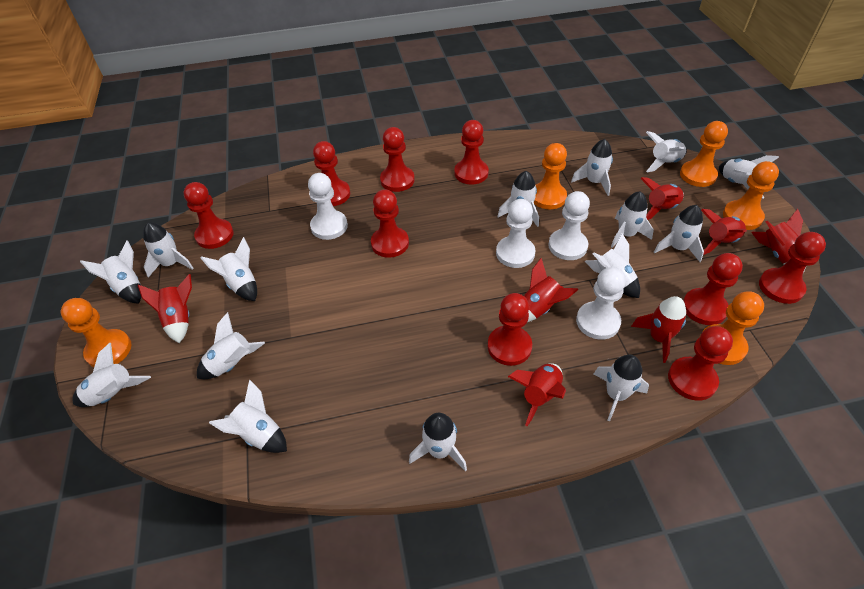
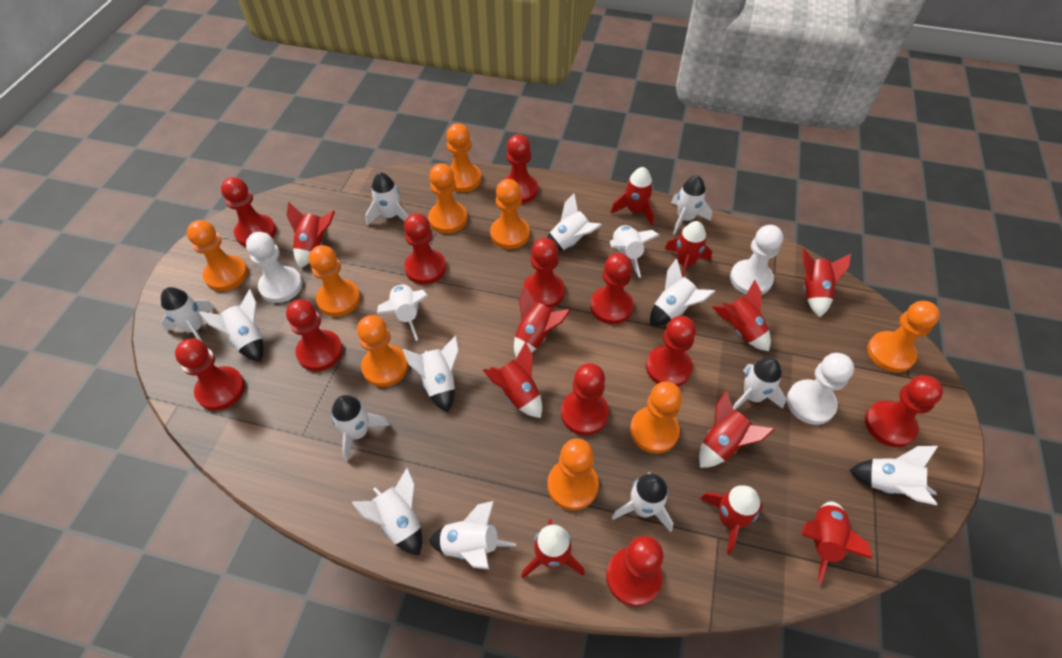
orange pawn: 5 -> 9
red pawn: 9 -> 11
red rocket: 7 -> 11
white pawn: 4 -> 3

